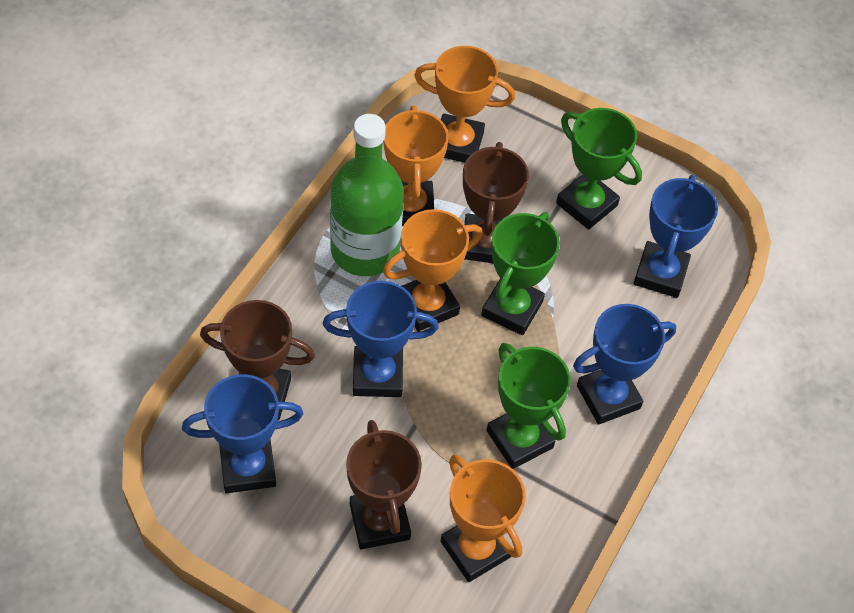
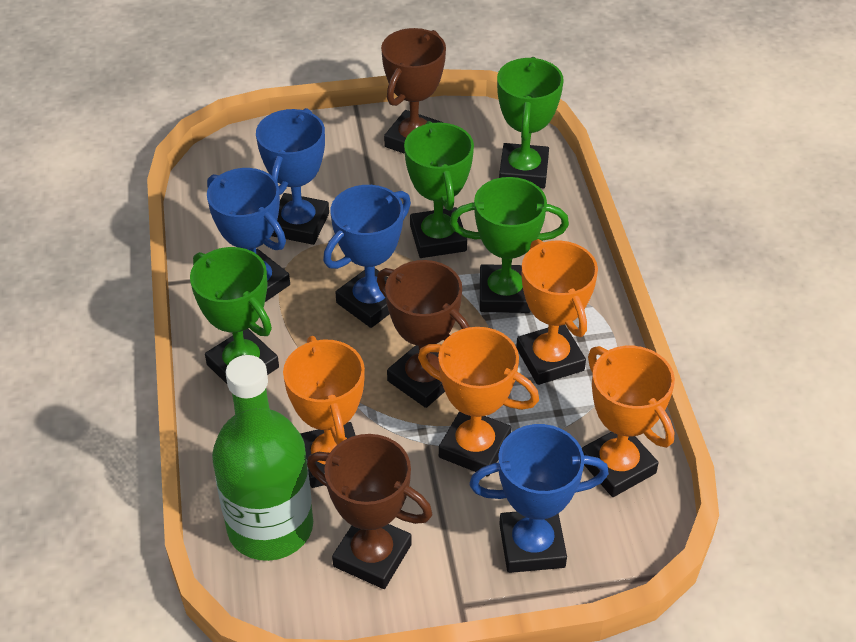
green trophy: 3 -> 4

